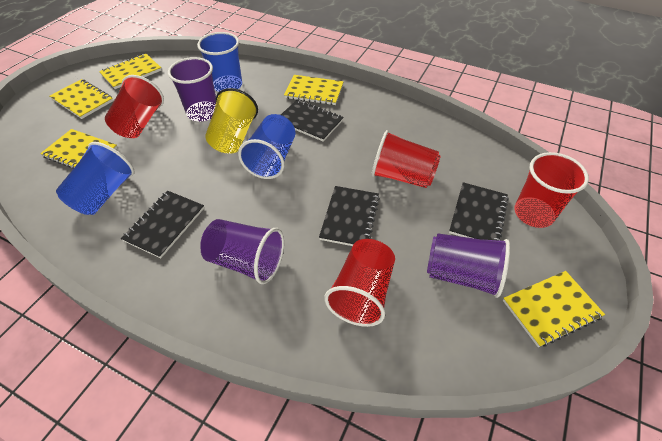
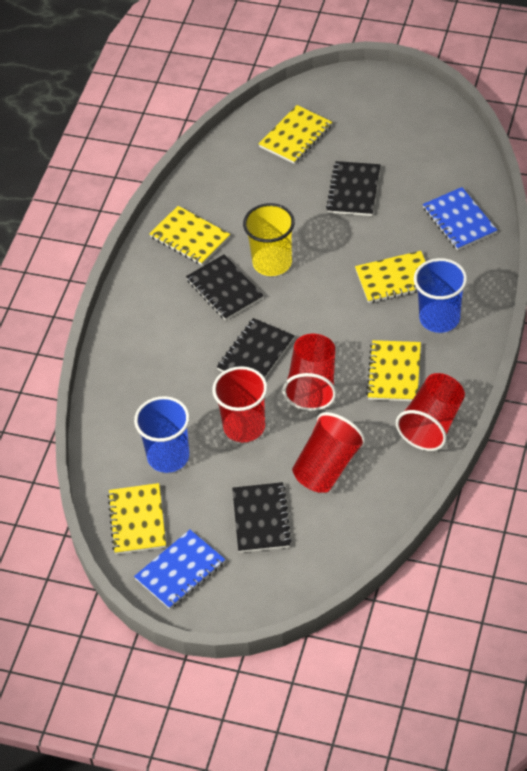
blue cup: 3 -> 2
blue notebook: 0 -> 2
purple cup: 3 -> 0

